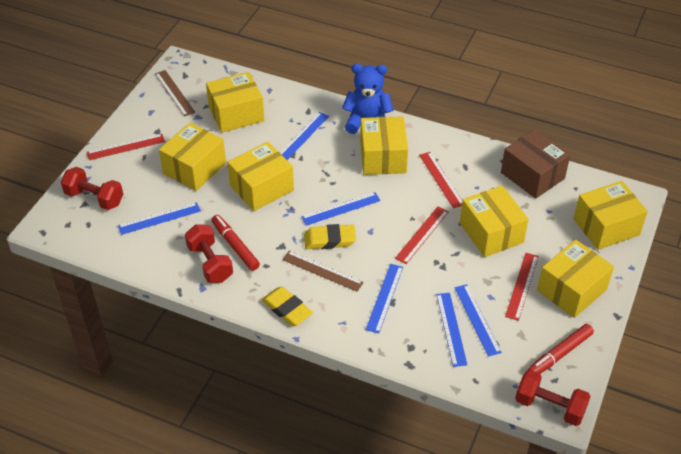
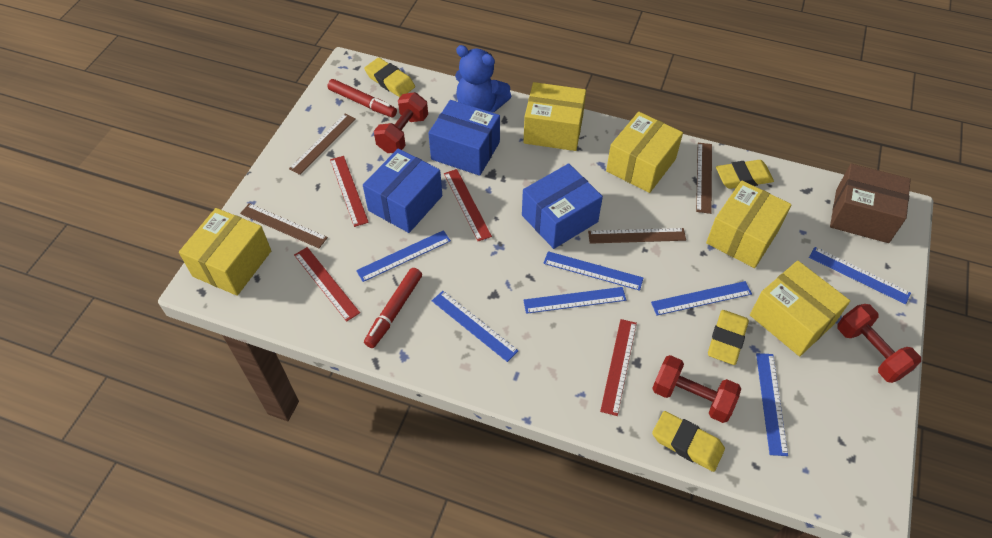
blue box: 0 -> 3
blue ruler: 6 -> 7
brown ruler: 2 -> 4
yellow box: 7 -> 5
yellow eraser: 2 -> 4

